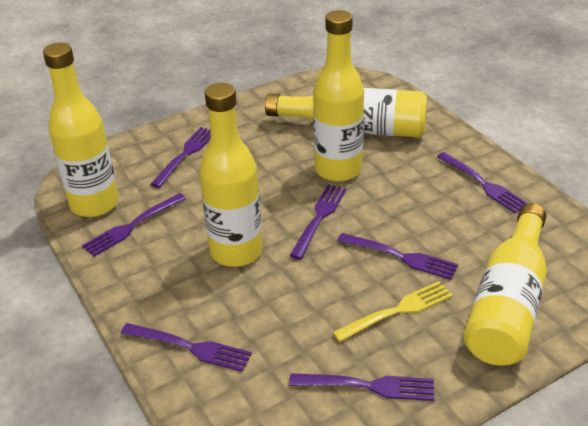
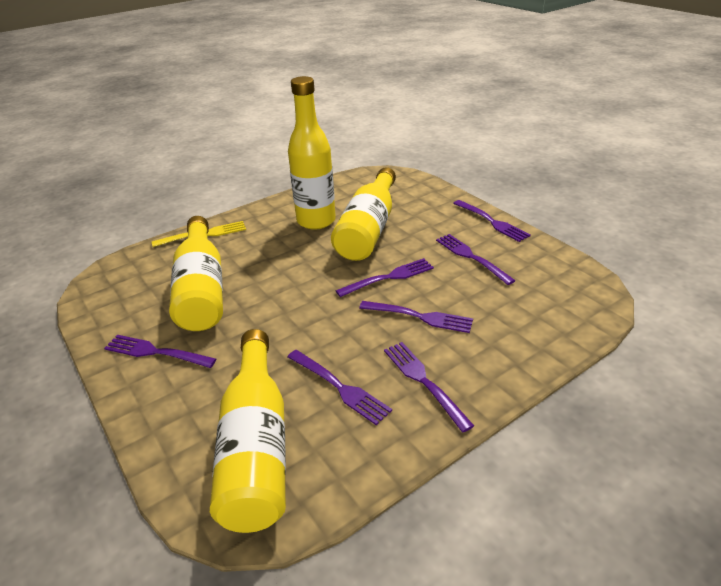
yellow bottle: 5 -> 4

